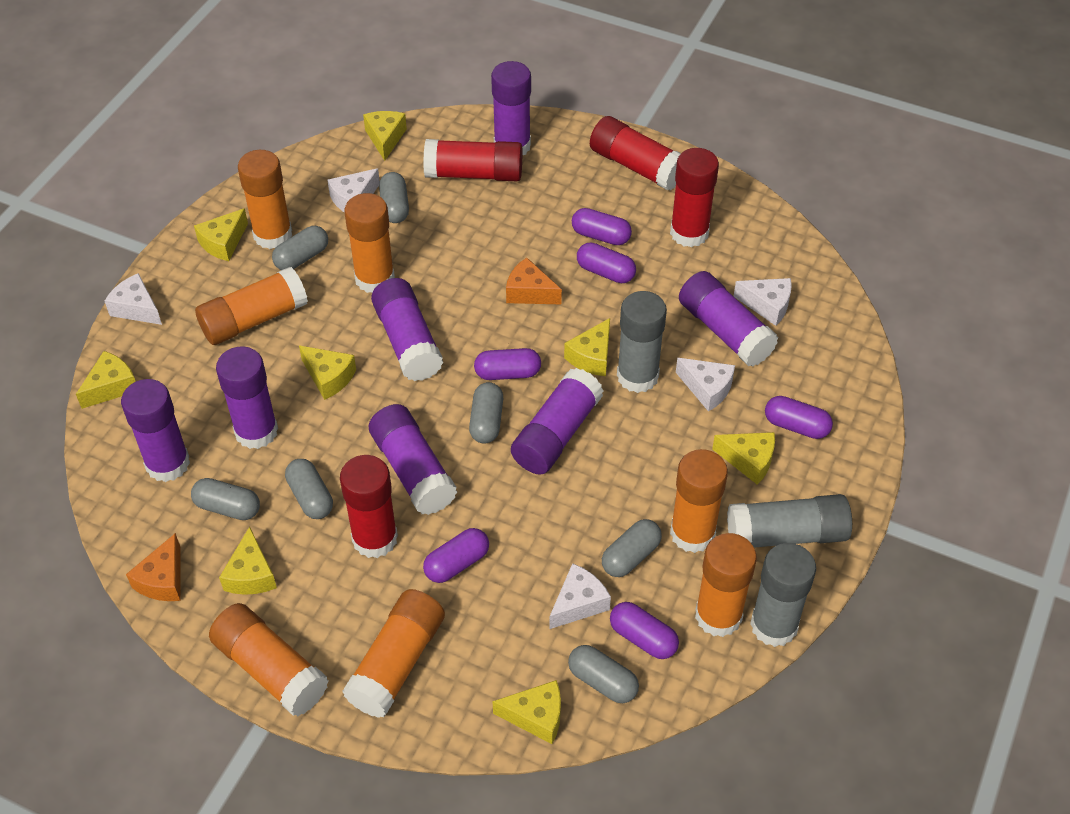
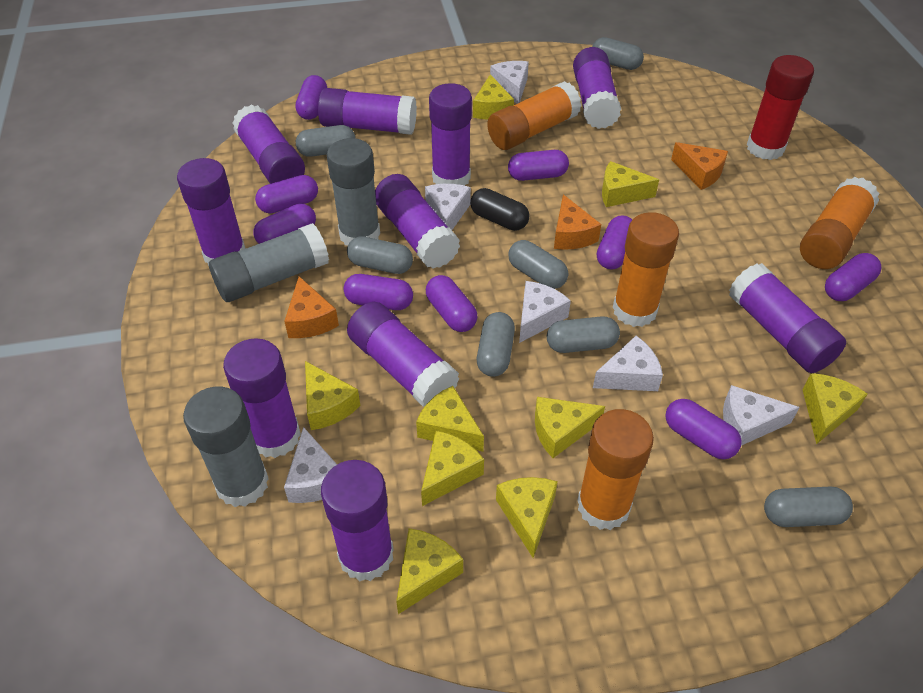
black capsule: 0 -> 1
orange cheese: 2 -> 3
orange glue stick: 7 -> 4
purple capsule: 6 -> 9
purple glue stick: 7 -> 10
red glue stick: 4 -> 1
white cheese: 5 -> 6
yellow cheese: 8 -> 9

